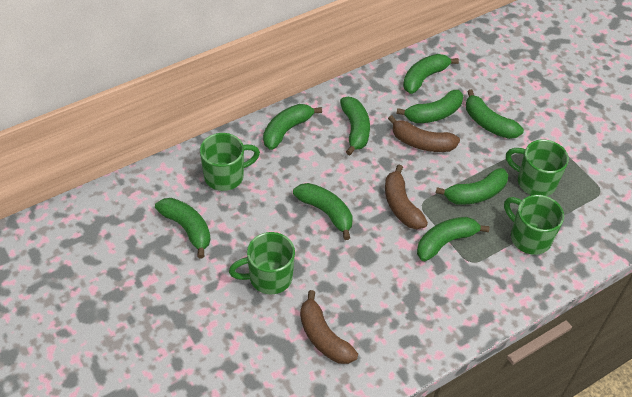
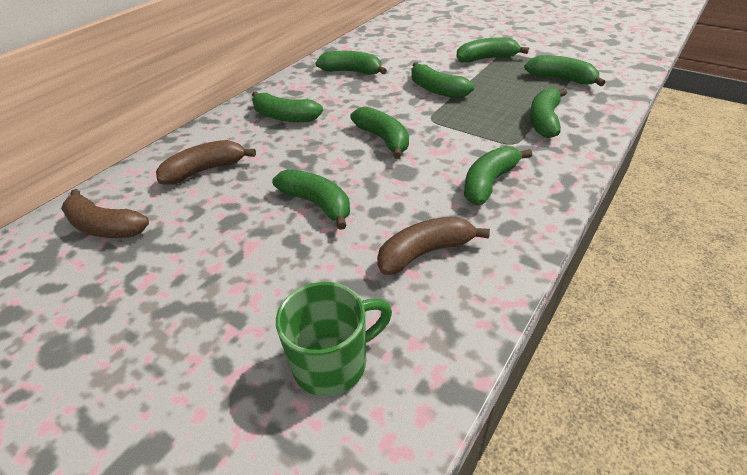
green mug: 4 -> 1

